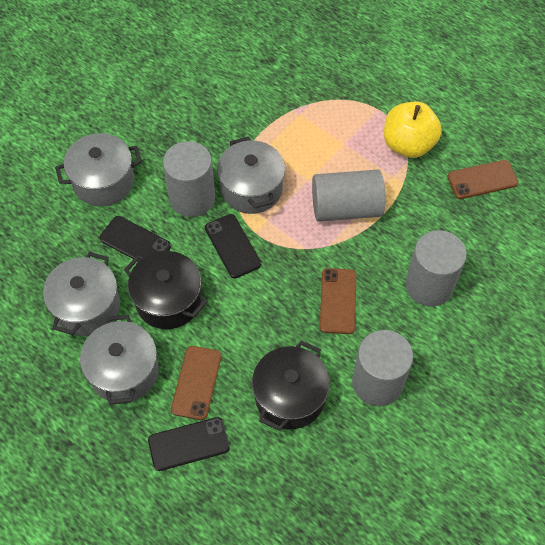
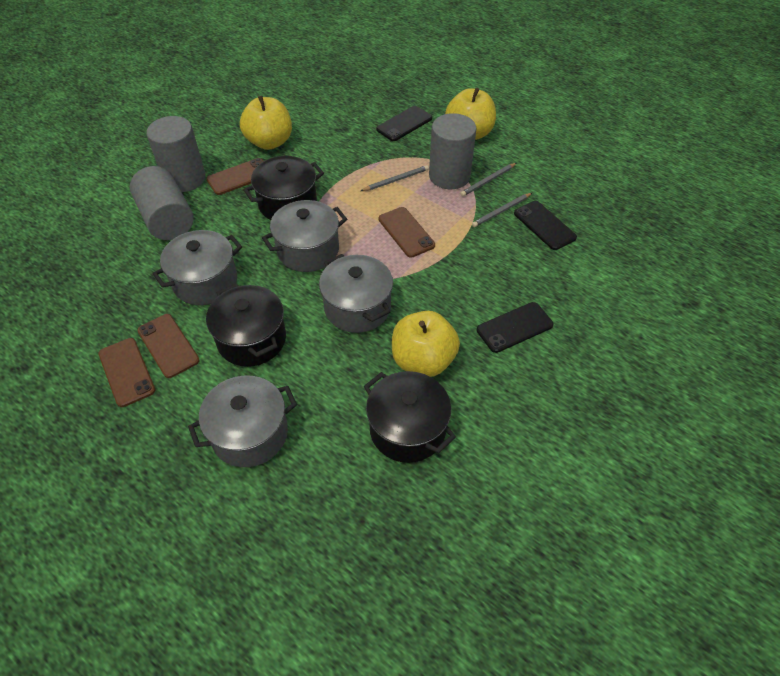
black pot: 2 -> 3
brown phone: 3 -> 4
grey cylinder: 4 -> 3
grey pencil: 0 -> 3
yellow apple: 1 -> 3

